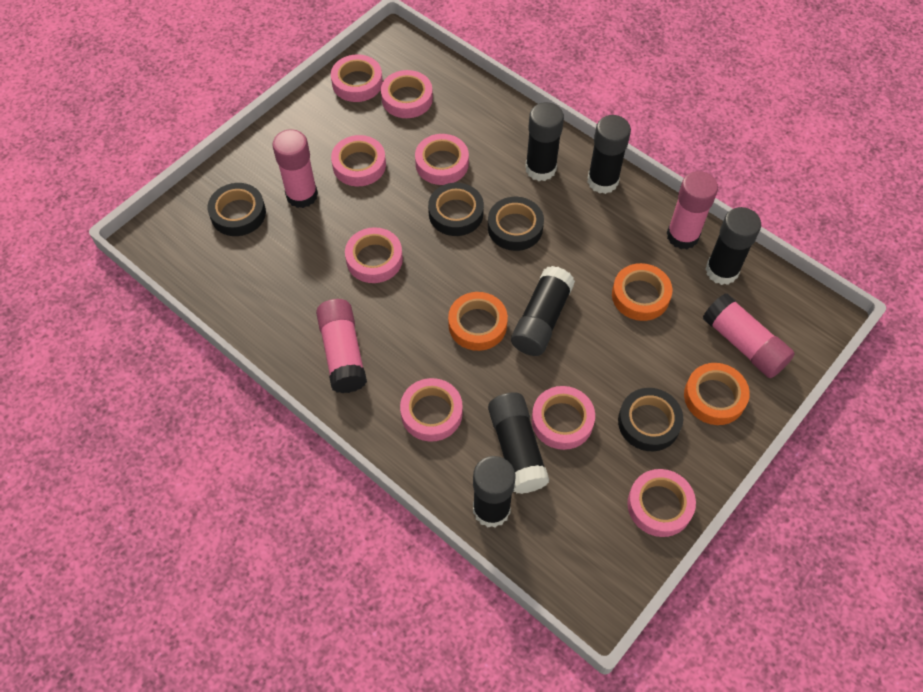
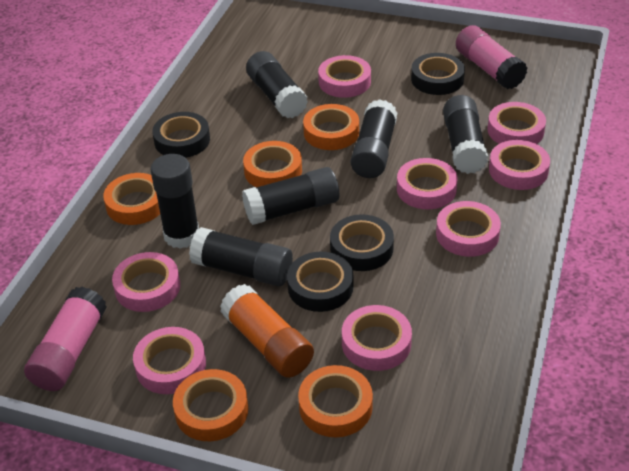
orange glue stick: 0 -> 1
orange tape: 3 -> 5
pink glue stick: 4 -> 2

